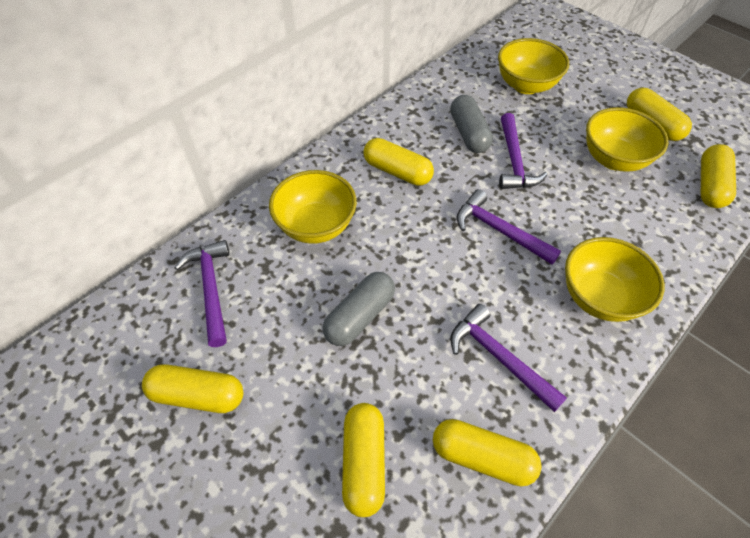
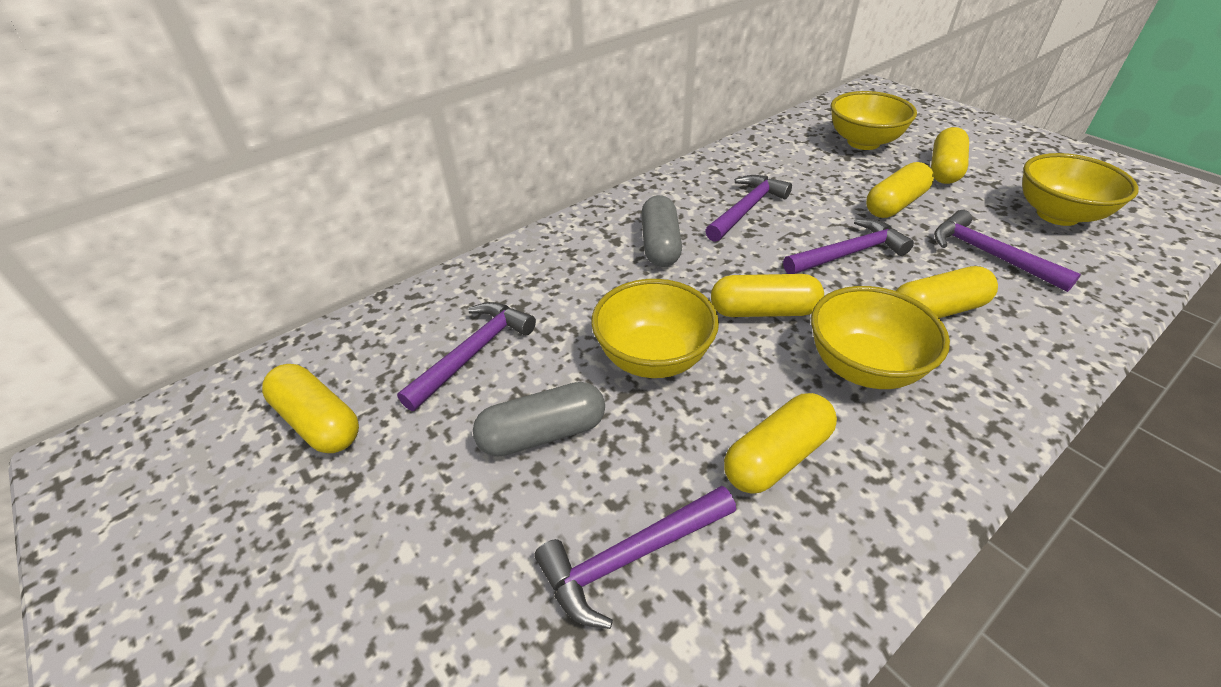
purple hammer: 4 -> 5

